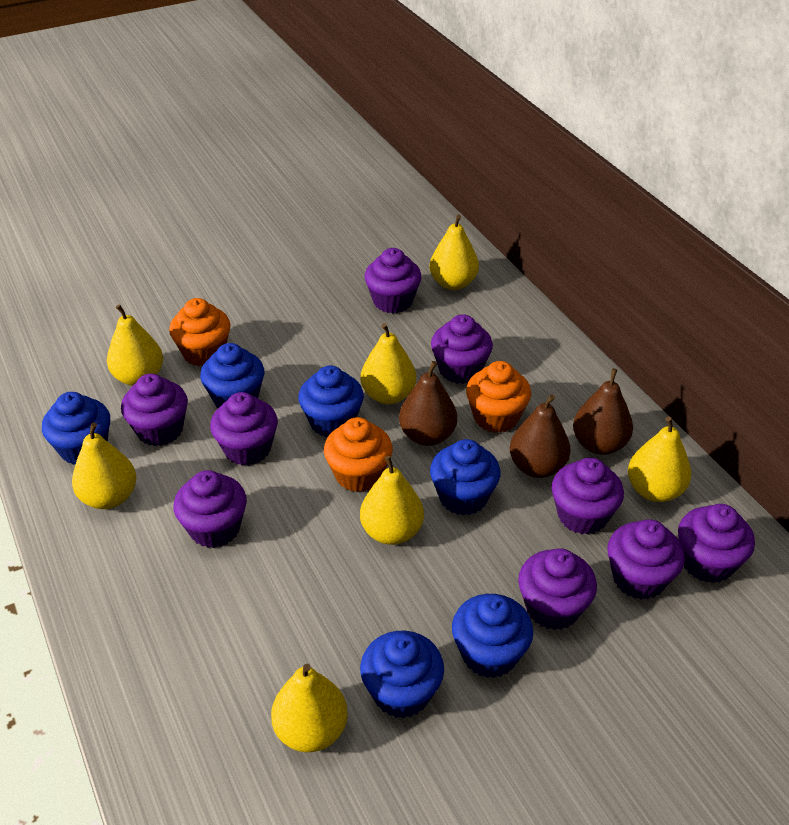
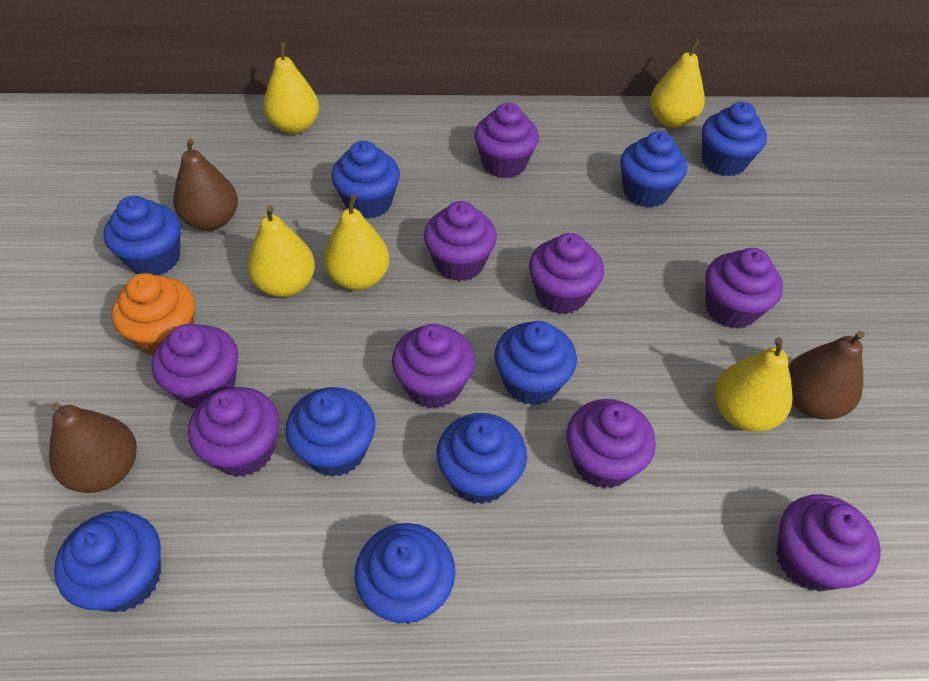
blue cupcake: 6 -> 9
orange cupcake: 3 -> 1
yellow pear: 7 -> 5

